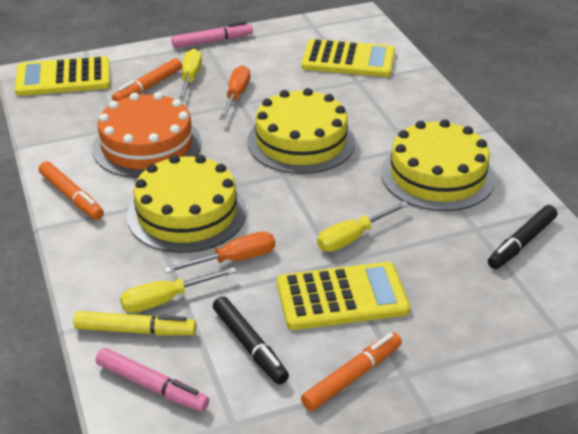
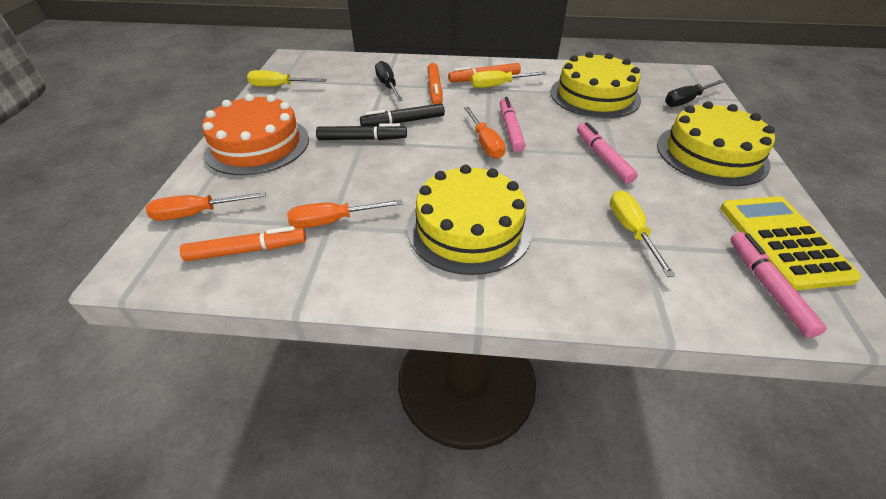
black screwdriver: 0 -> 2
orange screwdriver: 2 -> 3
pink marker: 2 -> 3
yellow calculator: 3 -> 1
yellow marker: 1 -> 0

